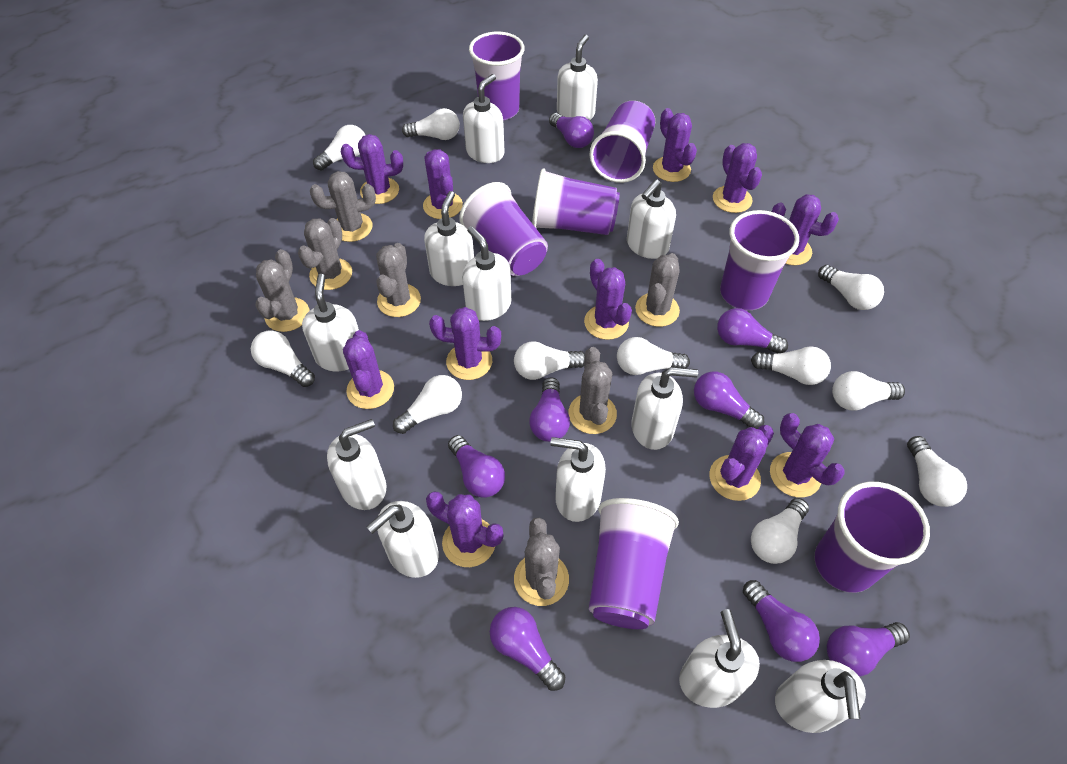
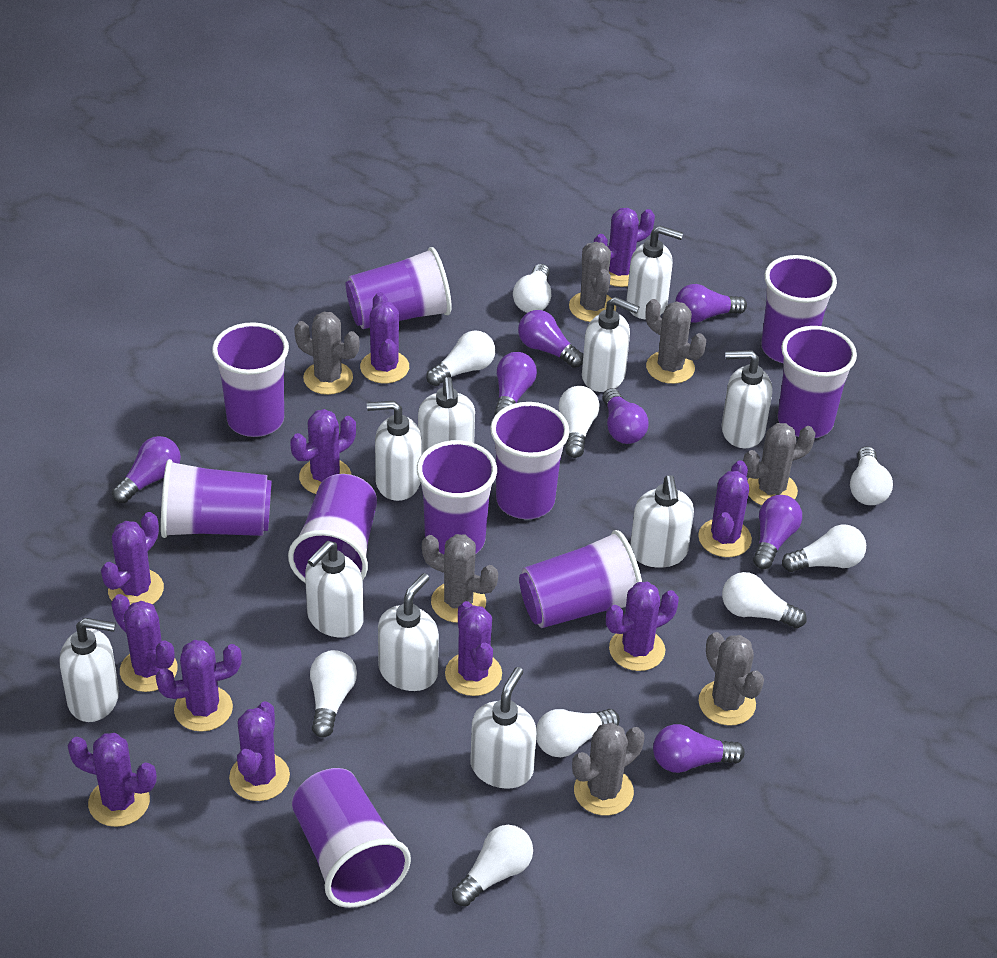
purple cup: 7 -> 10
purple light bulb: 8 -> 7
white light bulb: 11 -> 9
white soap dispenser: 12 -> 10

